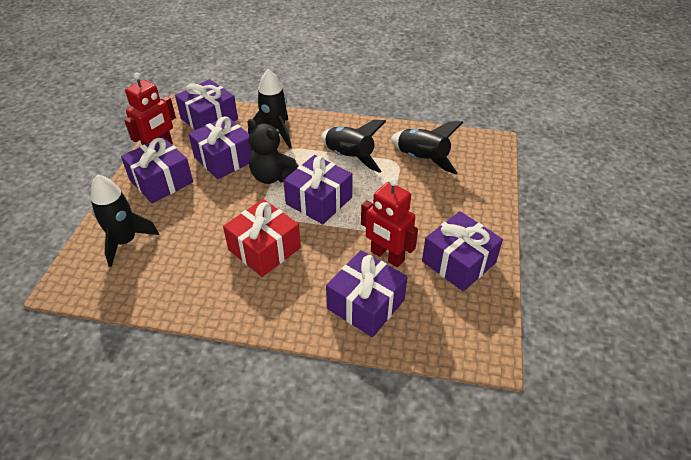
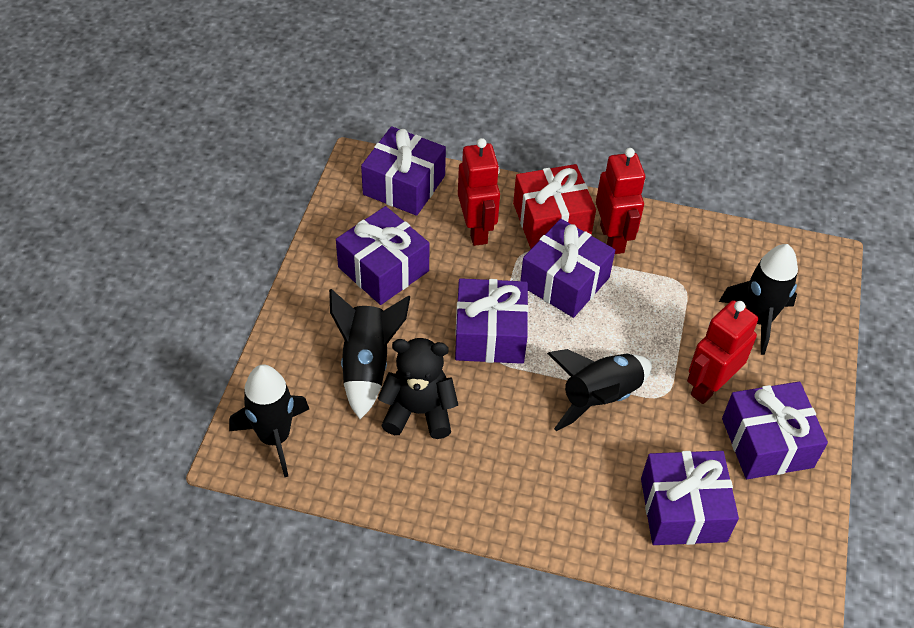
red robot: 2 -> 3

